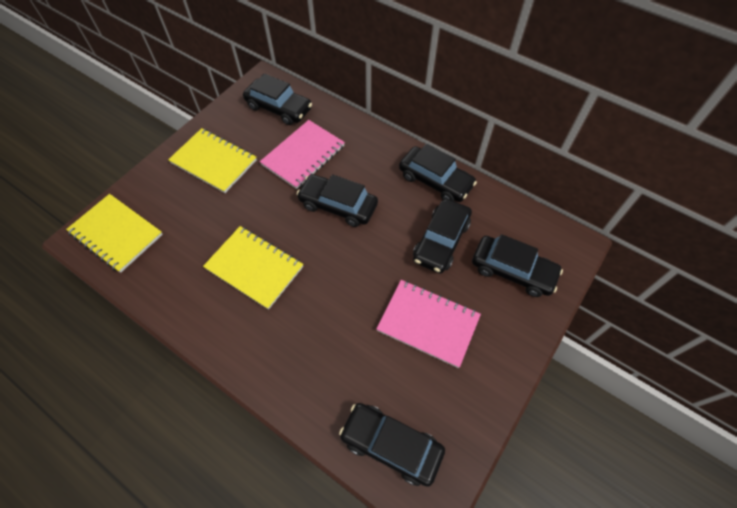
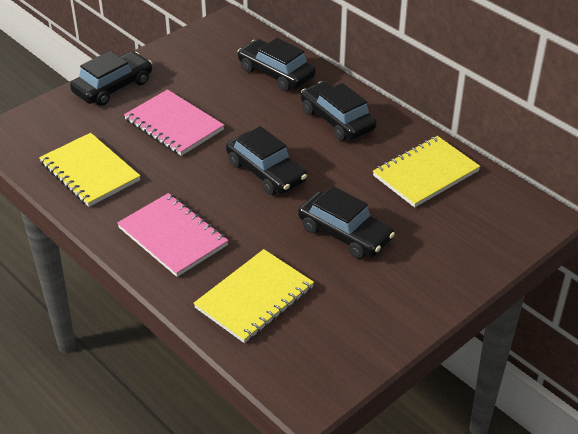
black car: 6 -> 5

